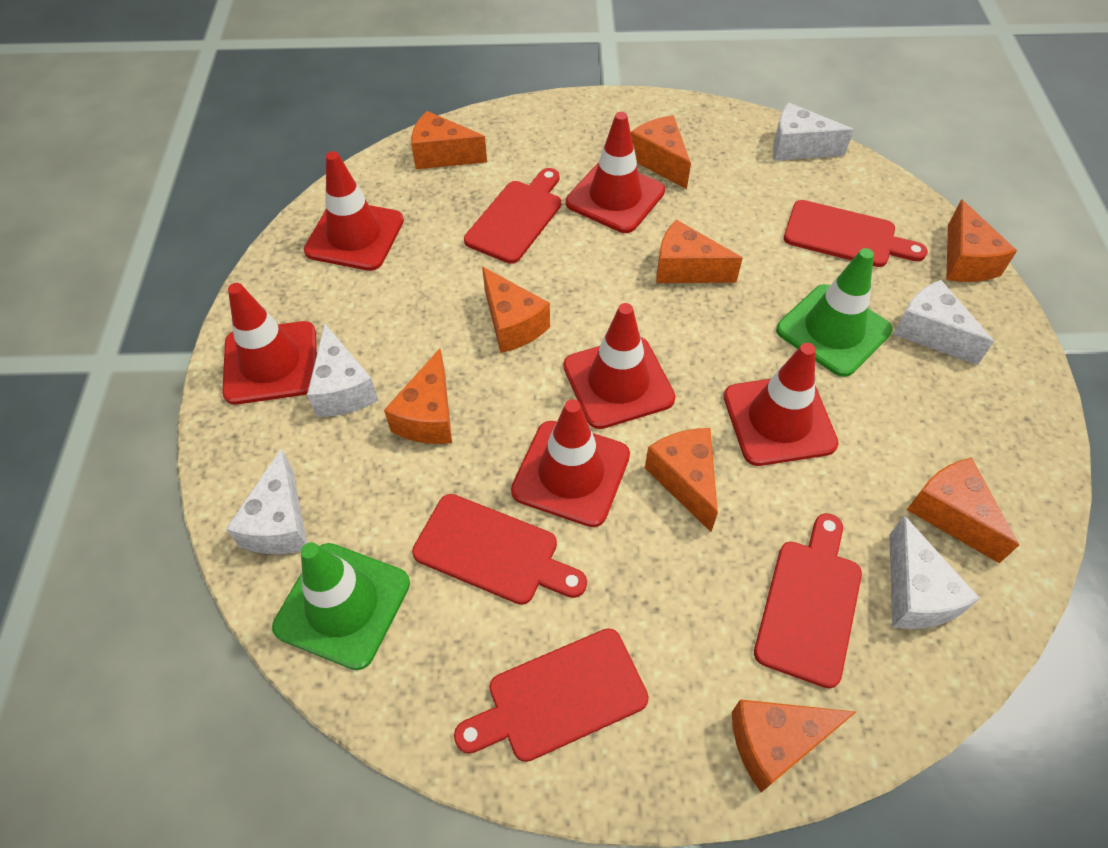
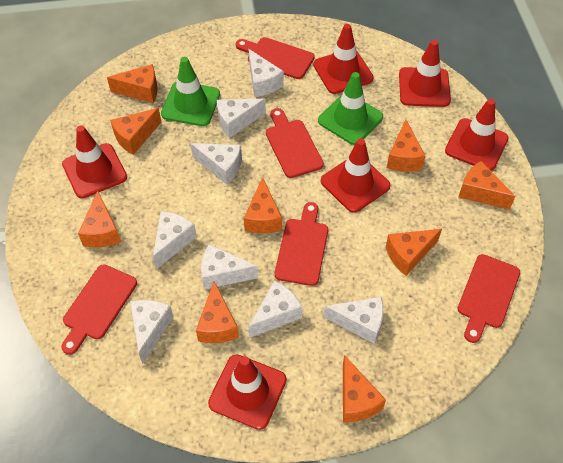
white cheese: 5 -> 8

